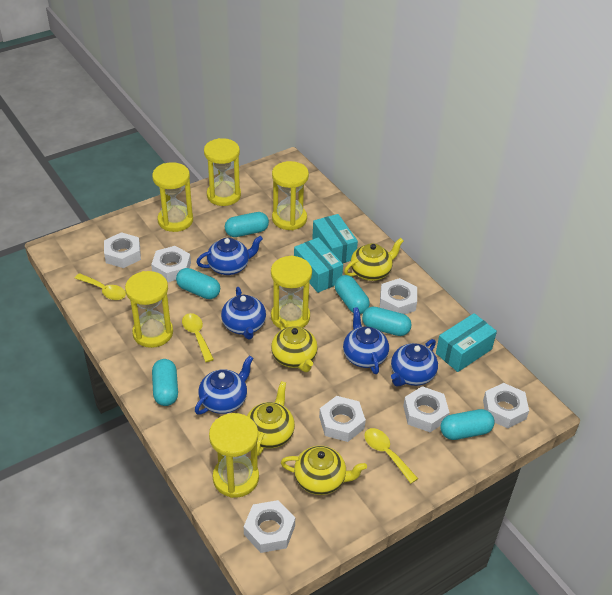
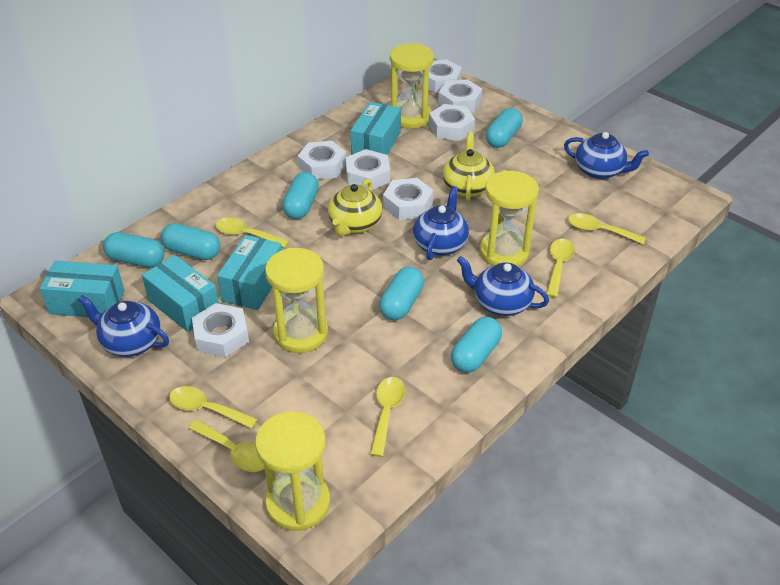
blue teapot: 5 -> 4
turquoise box: 3 -> 4
yellow hourglass: 6 -> 4
yellow spoon: 3 -> 6
yellow teapot: 4 -> 2

